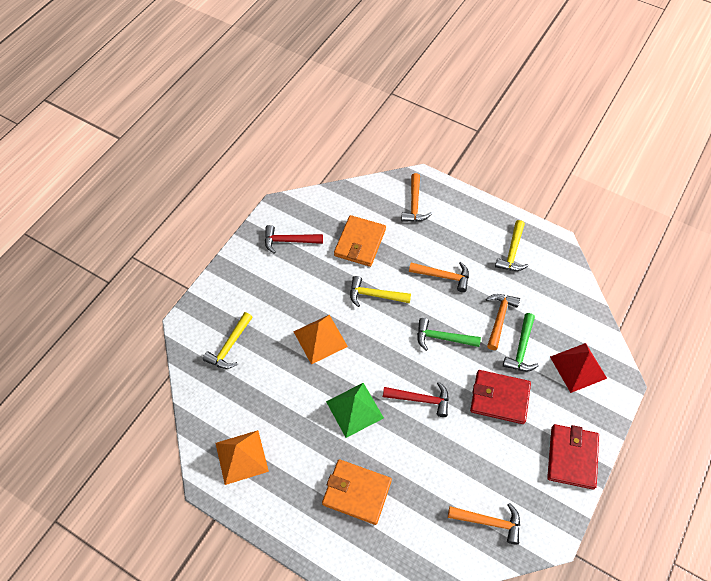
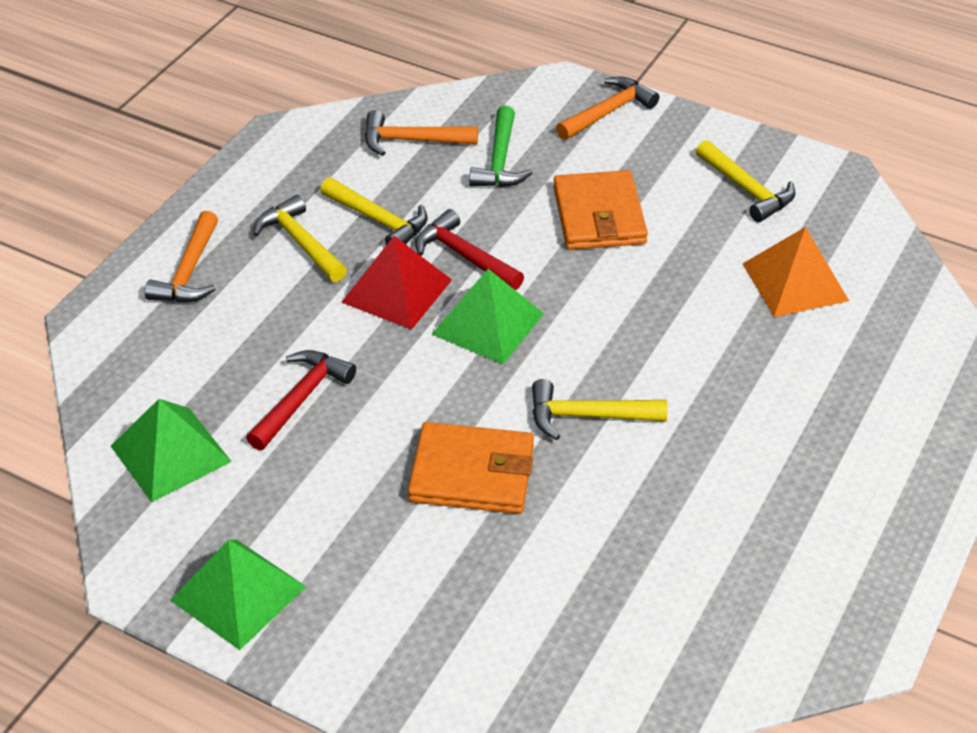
green hammer: 2 -> 1
green pyramid: 1 -> 3
orange hammer: 4 -> 3
orange pyramid: 2 -> 1
red wallet: 2 -> 0
yellow hammer: 3 -> 4

